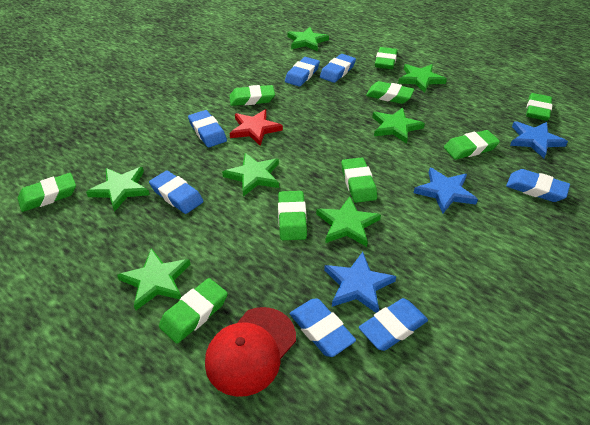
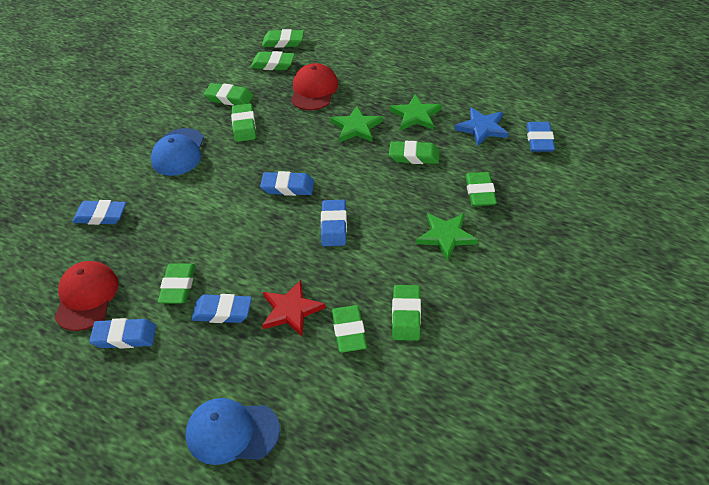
blue cap: 0 -> 2
blue eraser: 7 -> 6
blue star: 3 -> 1
green star: 7 -> 3
red cap: 1 -> 2

